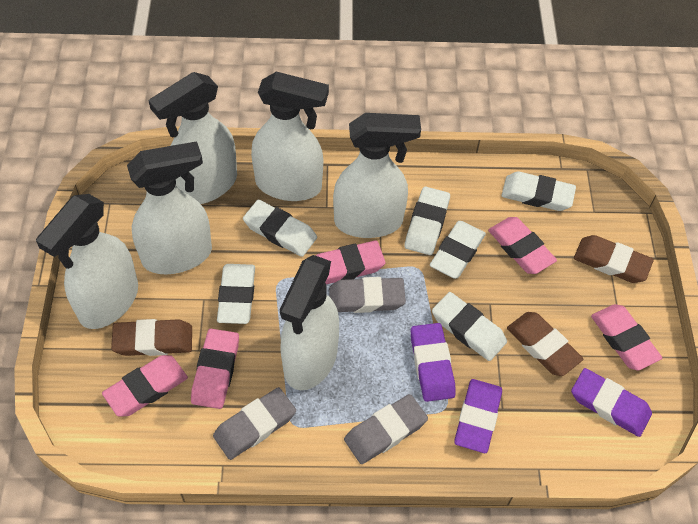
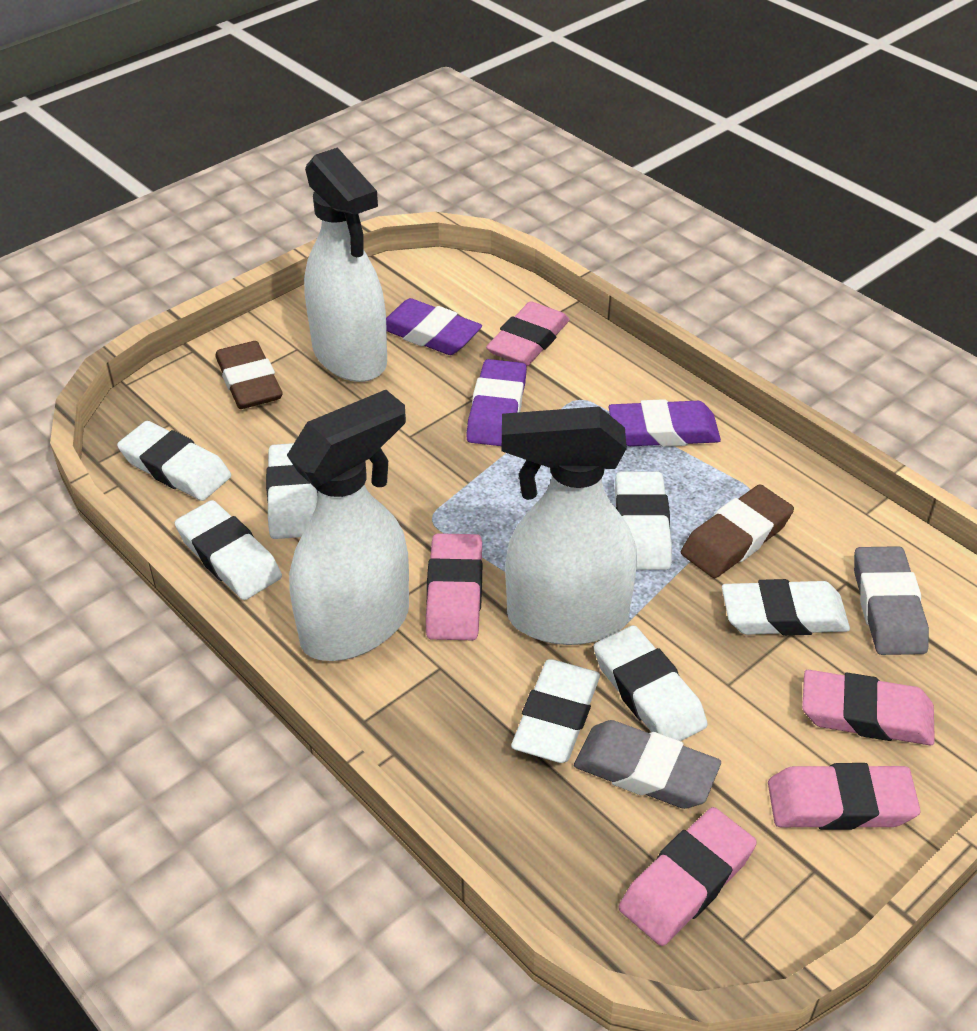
brown eraser: 3 -> 2
grey eraser: 3 -> 2
white eraser: 6 -> 7
white spray bottle: 6 -> 3

